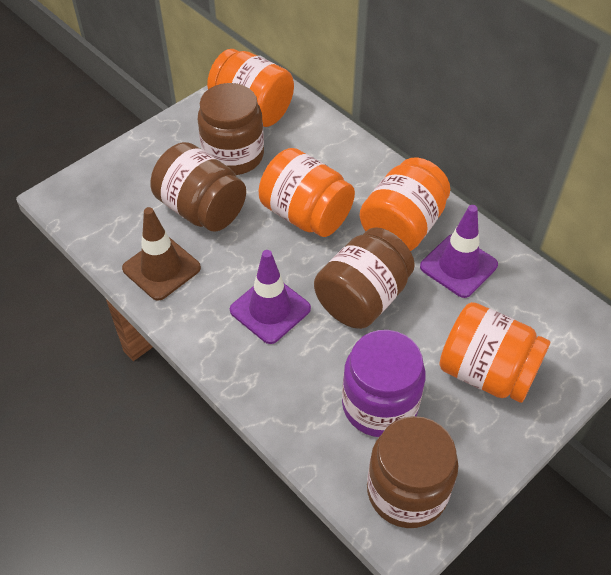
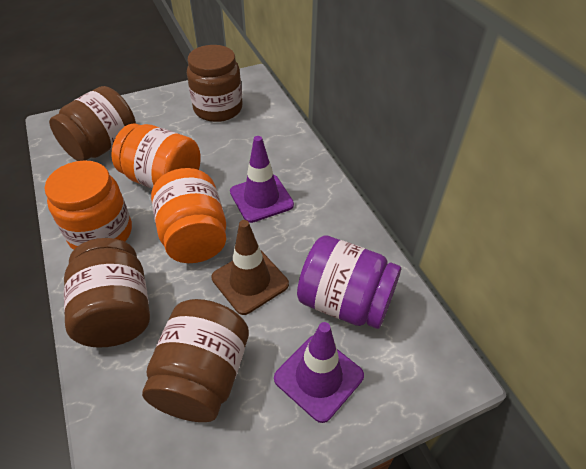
orange jar: 4 -> 3

